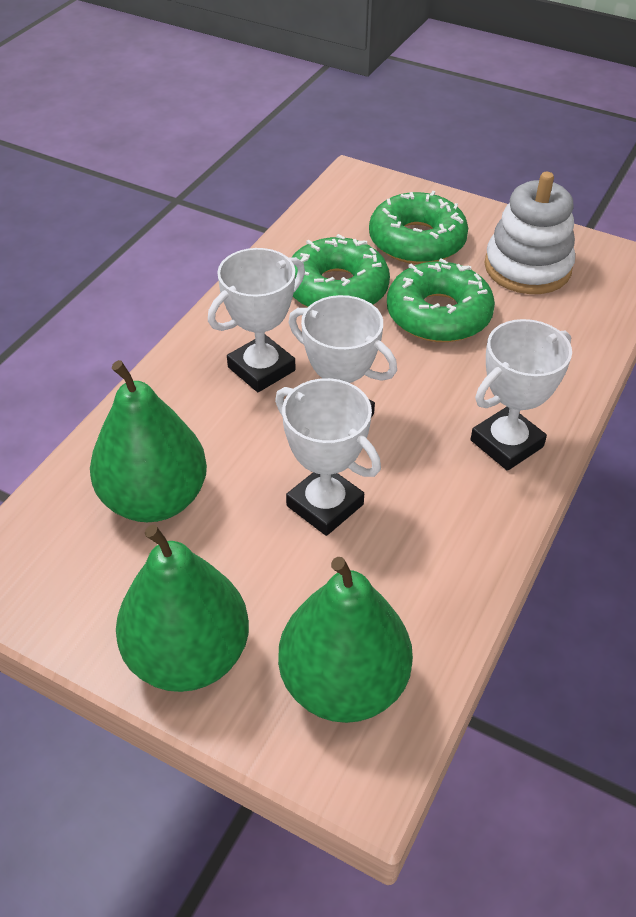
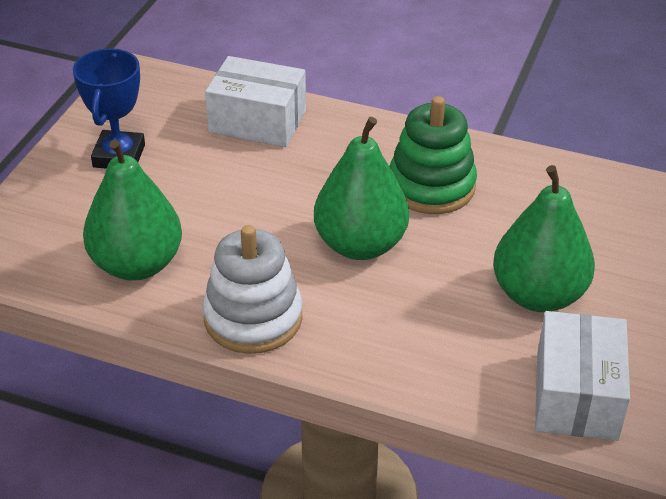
blue trophy: 0 -> 1
green donut: 3 -> 0
green stacking toy: 0 -> 1
white box: 0 -> 2
white trophy: 4 -> 0

